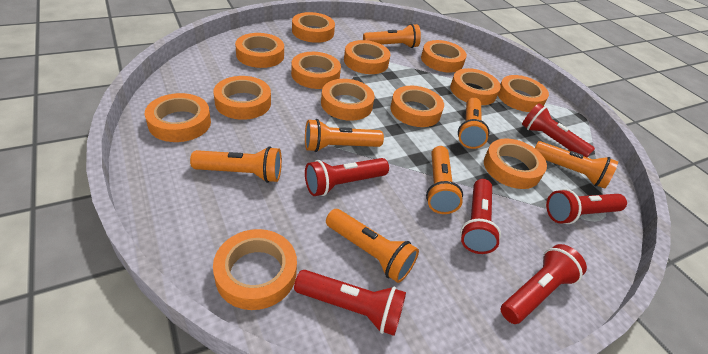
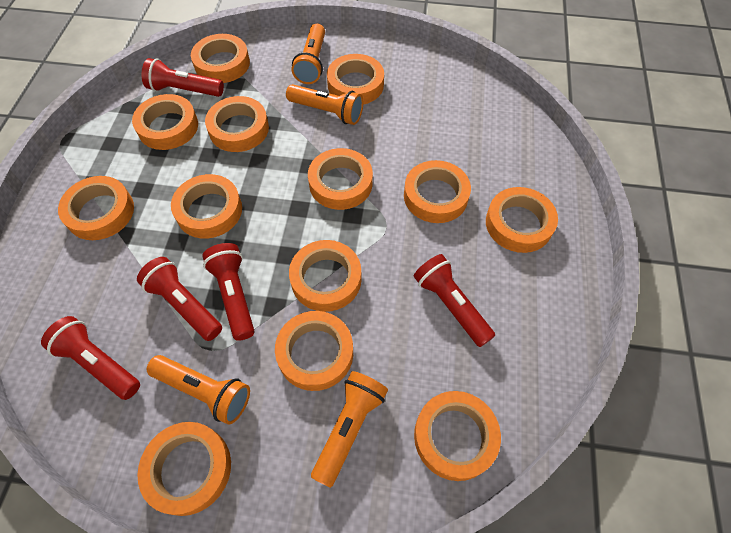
orange flashlight: 7 -> 4
red flashlight: 6 -> 5

